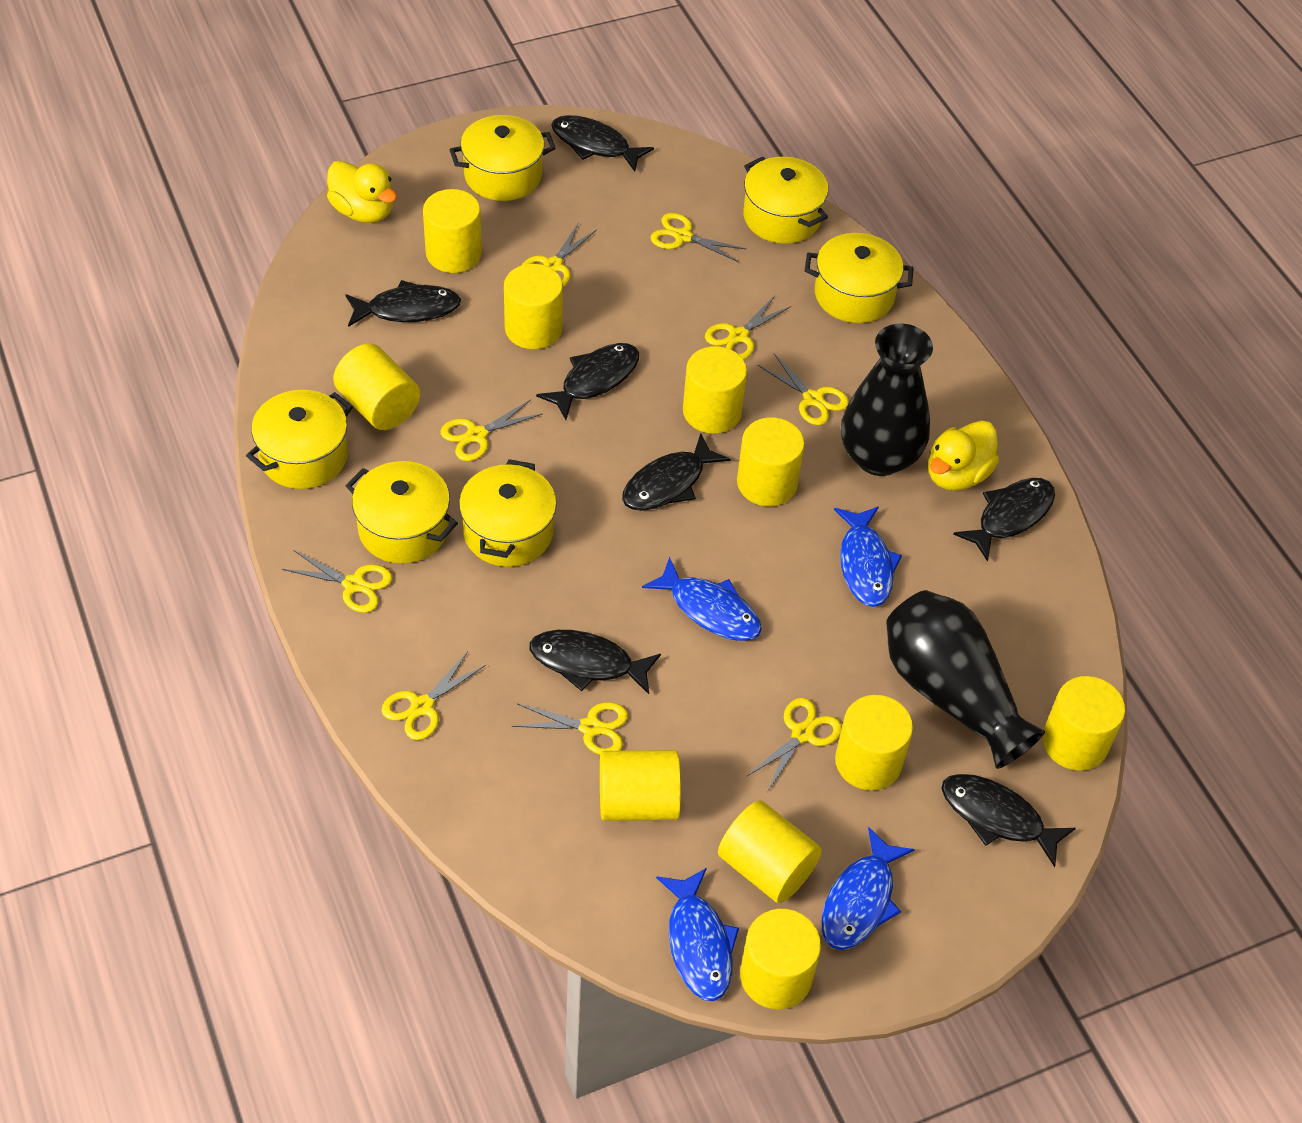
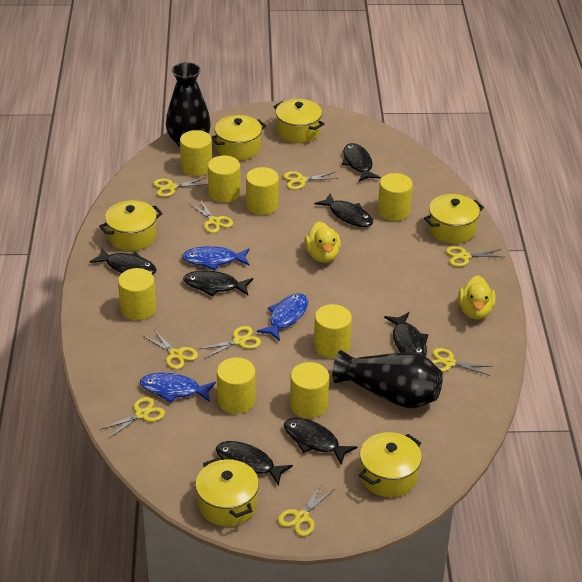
blue fish: 4 -> 3
yellow cylinder: 10 -> 8

